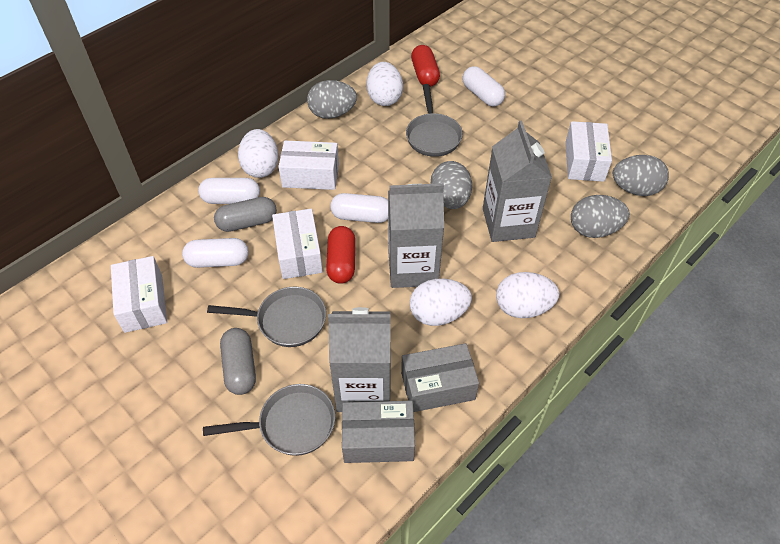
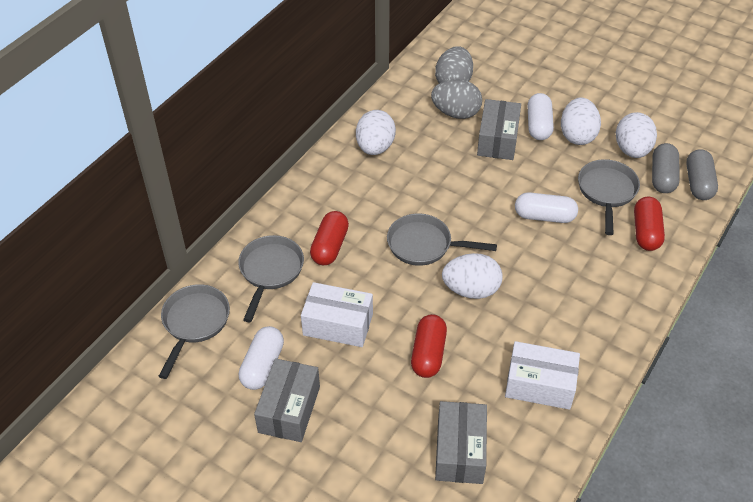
grey box: 2 -> 3
grey carton: 3 -> 0
grey egg: 4 -> 2
grey pan: 3 -> 4
red capsule: 2 -> 3
white box: 4 -> 2
white capsule: 4 -> 3

